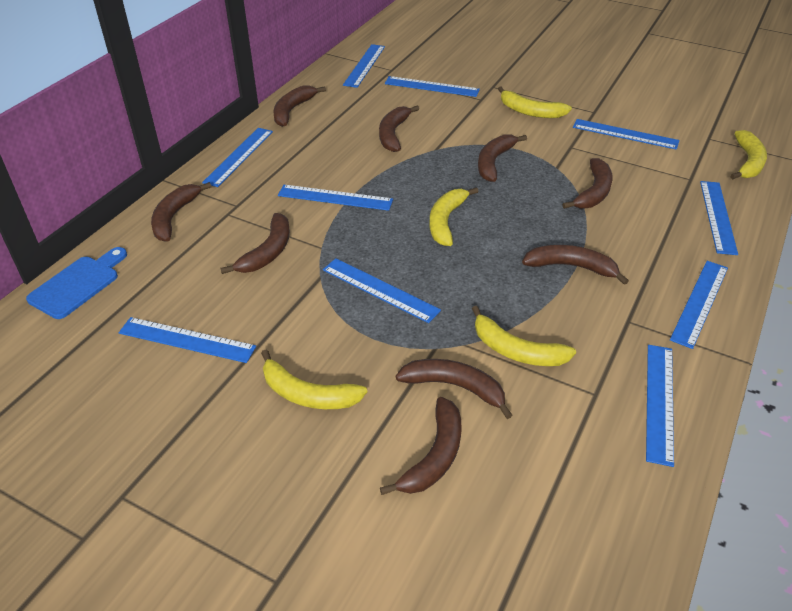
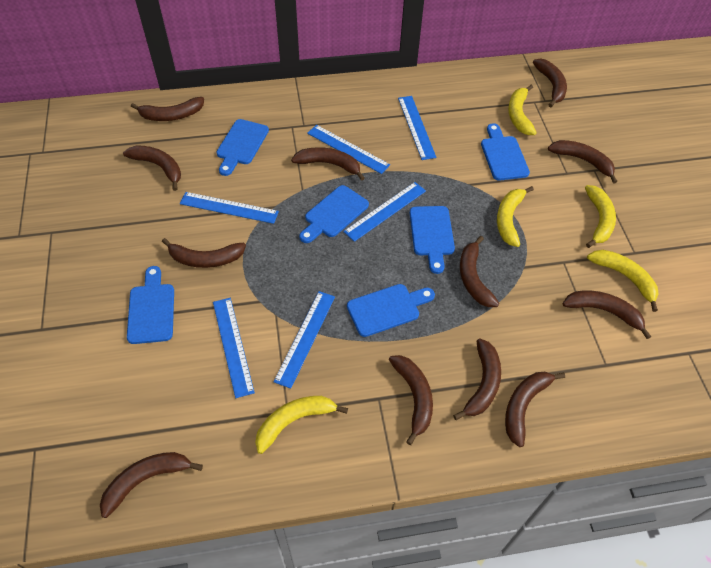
blue cutting board: 1 -> 6
blue ruler: 10 -> 6
brown banana: 9 -> 12

